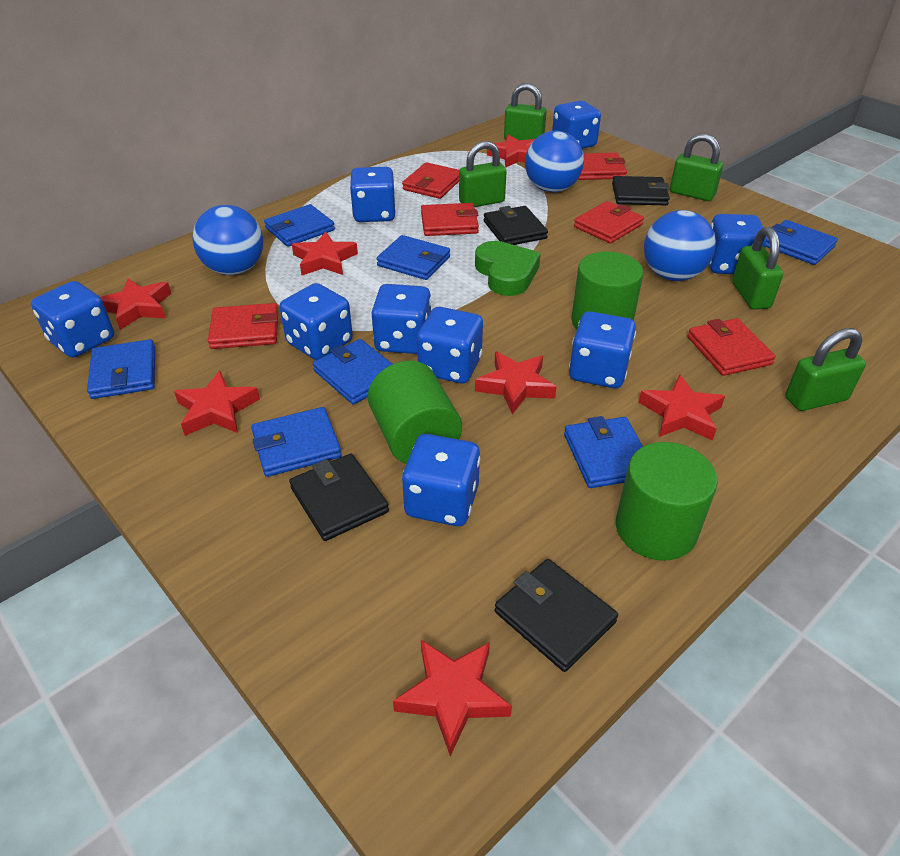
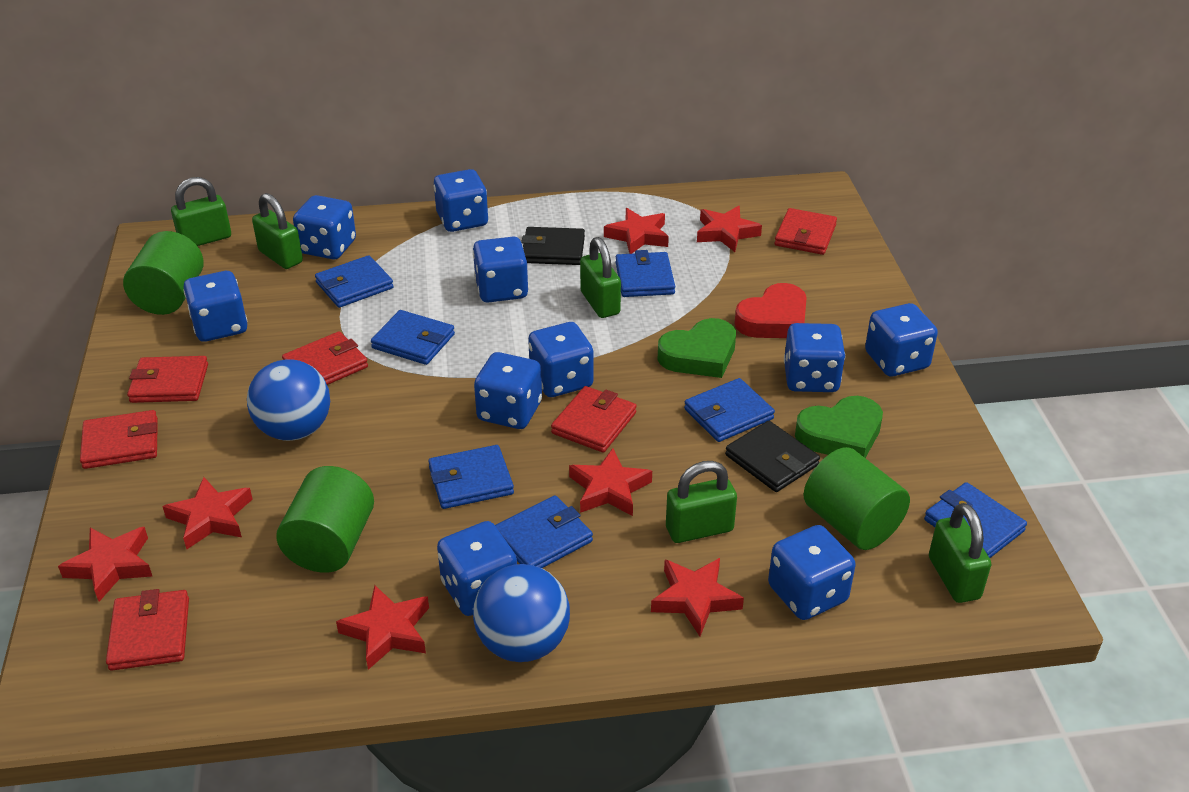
black wallet: 4 -> 2
blue ball: 3 -> 2
blue dice: 9 -> 10
green heart: 1 -> 2
red heart: 0 -> 1

